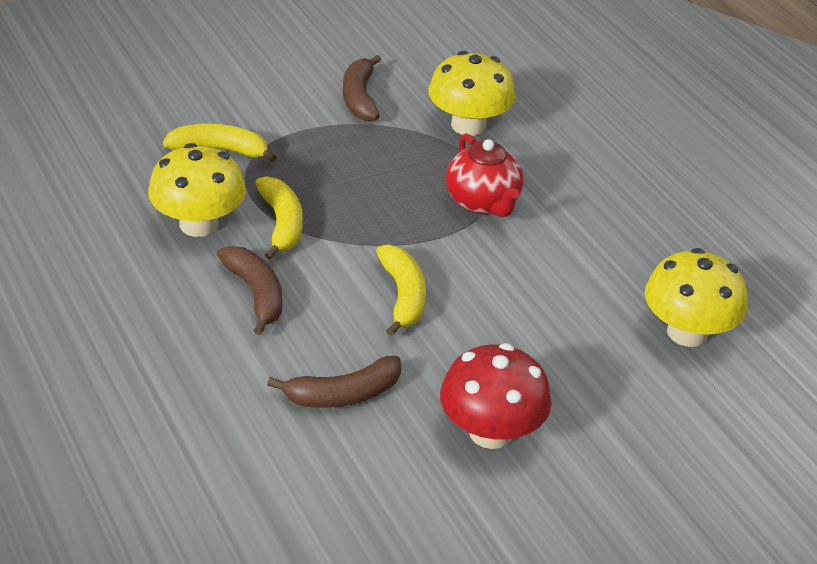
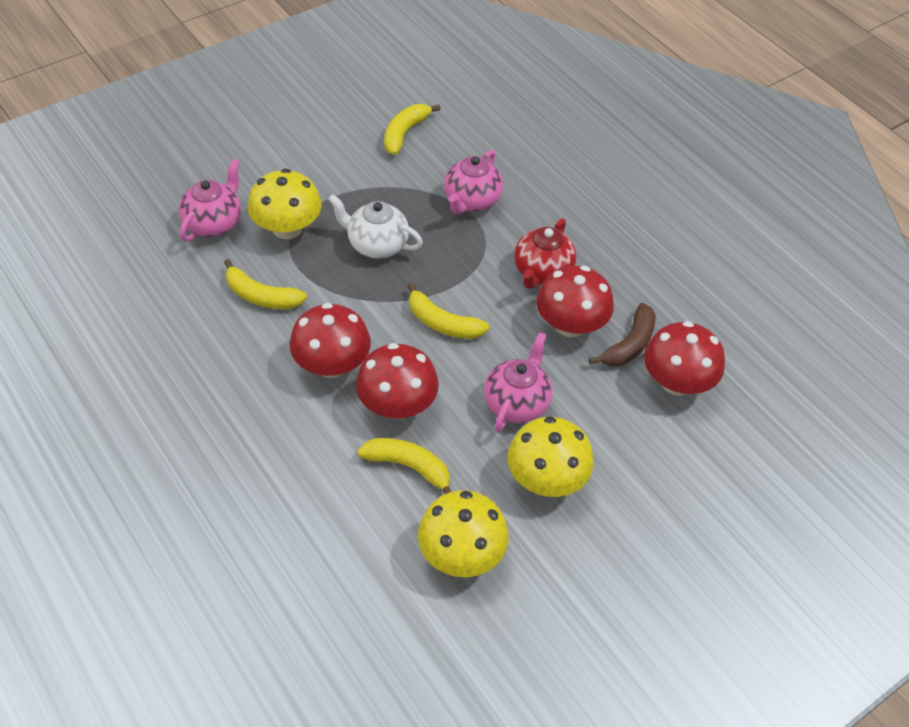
brown banana: 3 -> 1
pink teapot: 0 -> 3
red mushroom: 1 -> 4
white teapot: 0 -> 1
yellow banana: 3 -> 4

